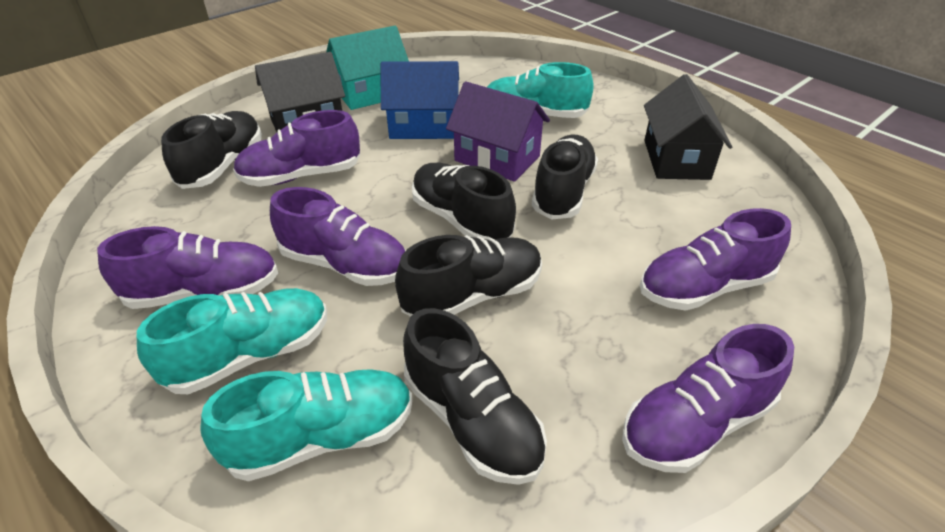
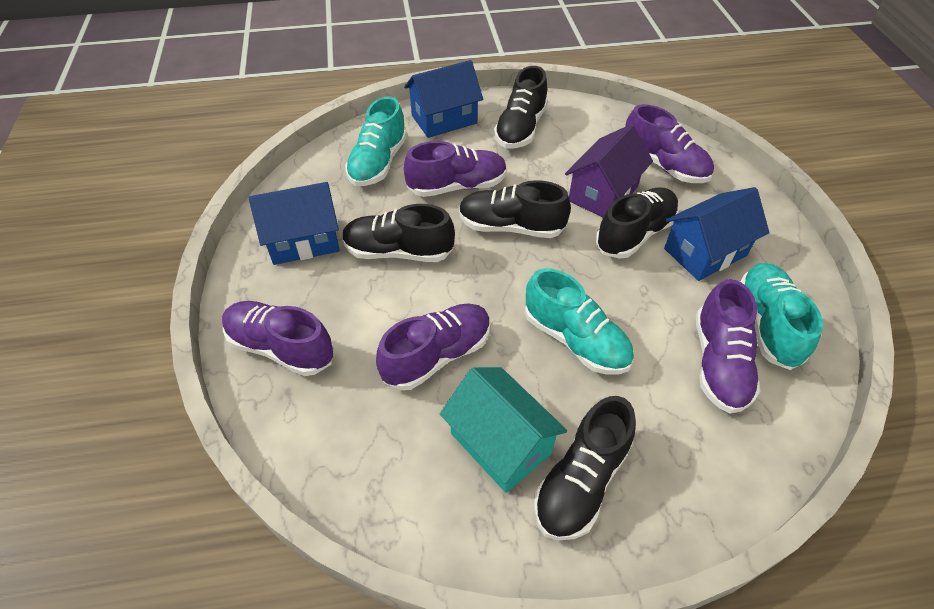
black house: 2 -> 0
blue house: 1 -> 3

